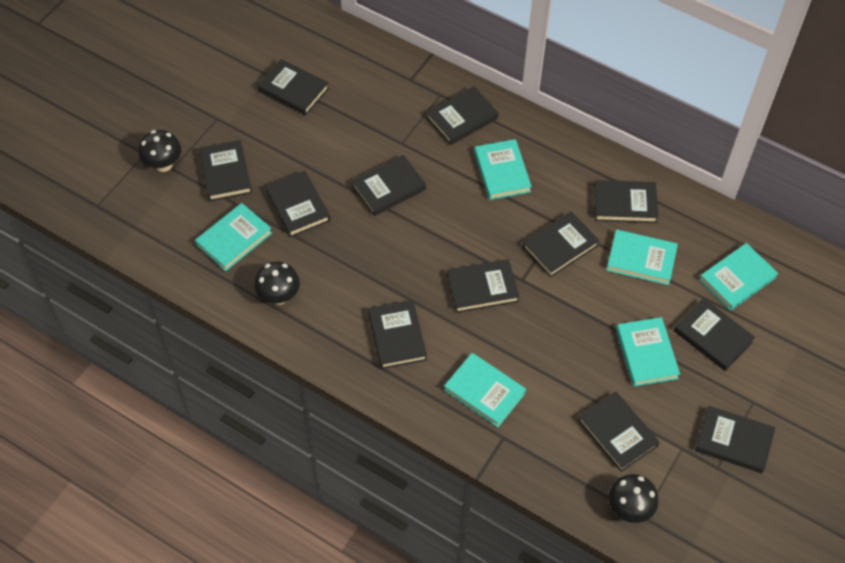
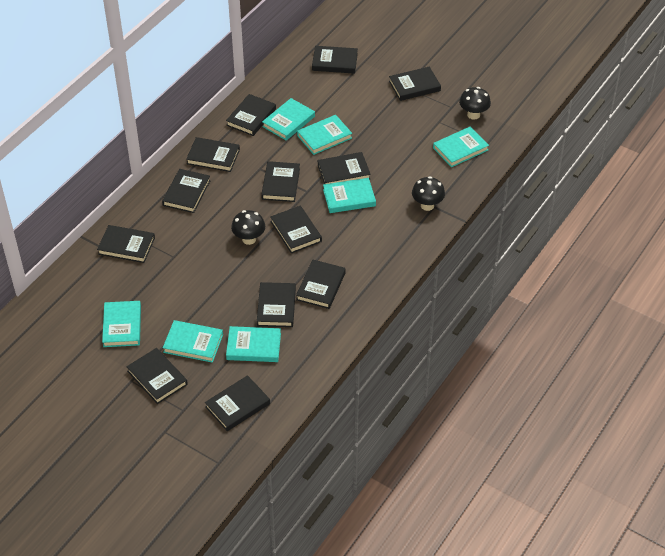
black book: 12 -> 13
turquoise book: 6 -> 7

